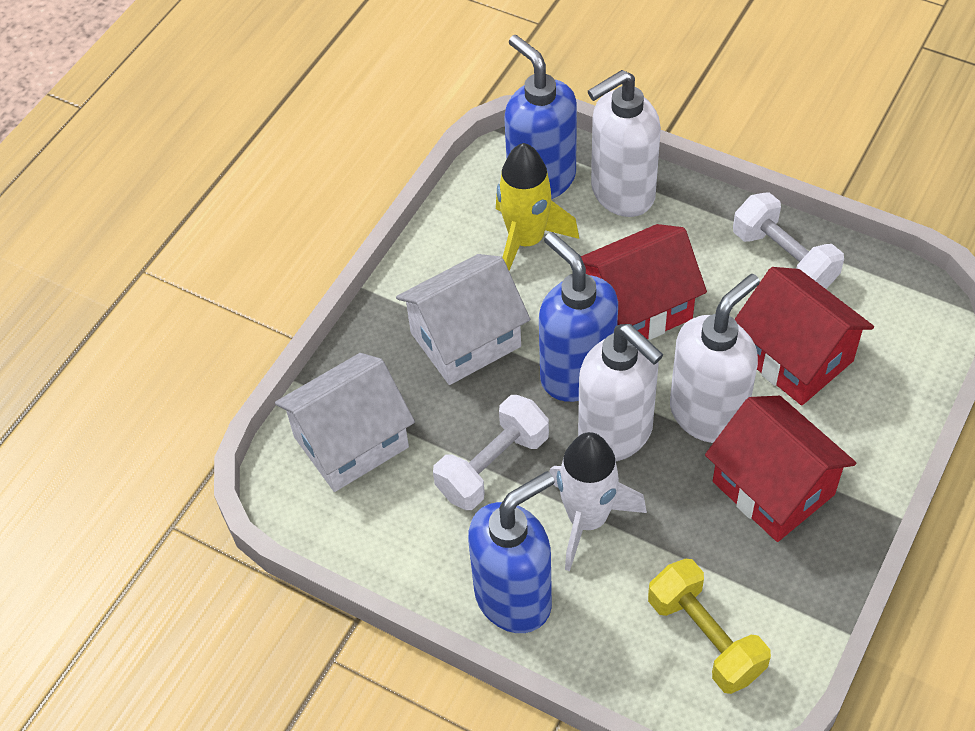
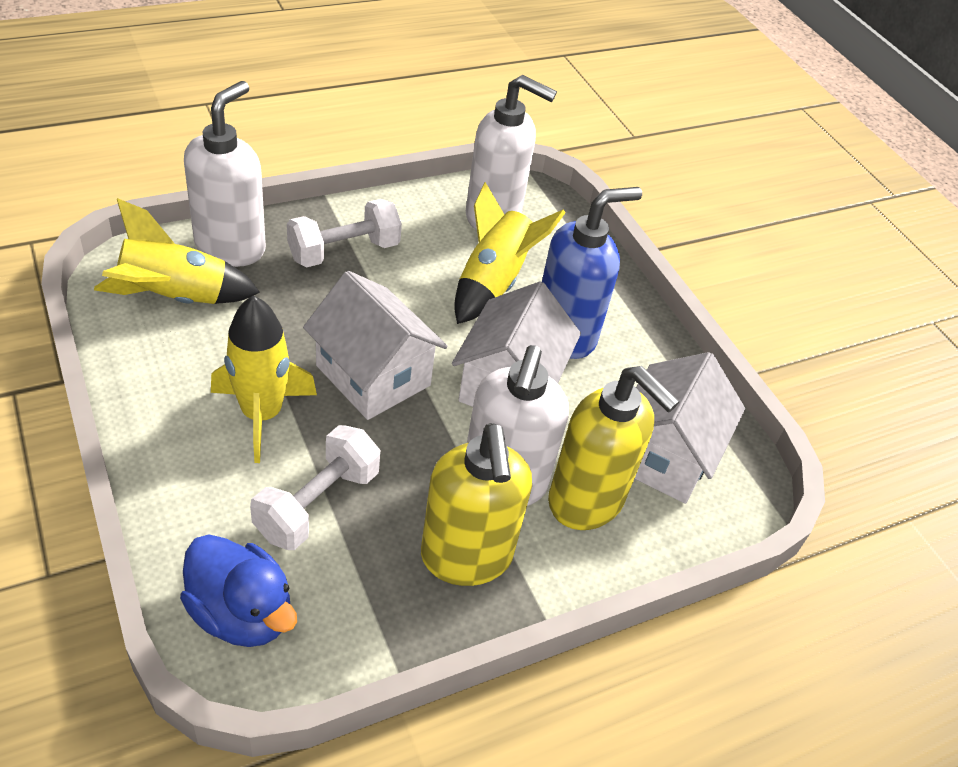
blue duck: 0 -> 1
blue soap dispenser: 3 -> 1
red house: 3 -> 0
white house: 2 -> 3
white rocket: 1 -> 0
yellow dumbbell: 1 -> 0
yellow rocket: 1 -> 3
yellow soap dispenser: 0 -> 2

